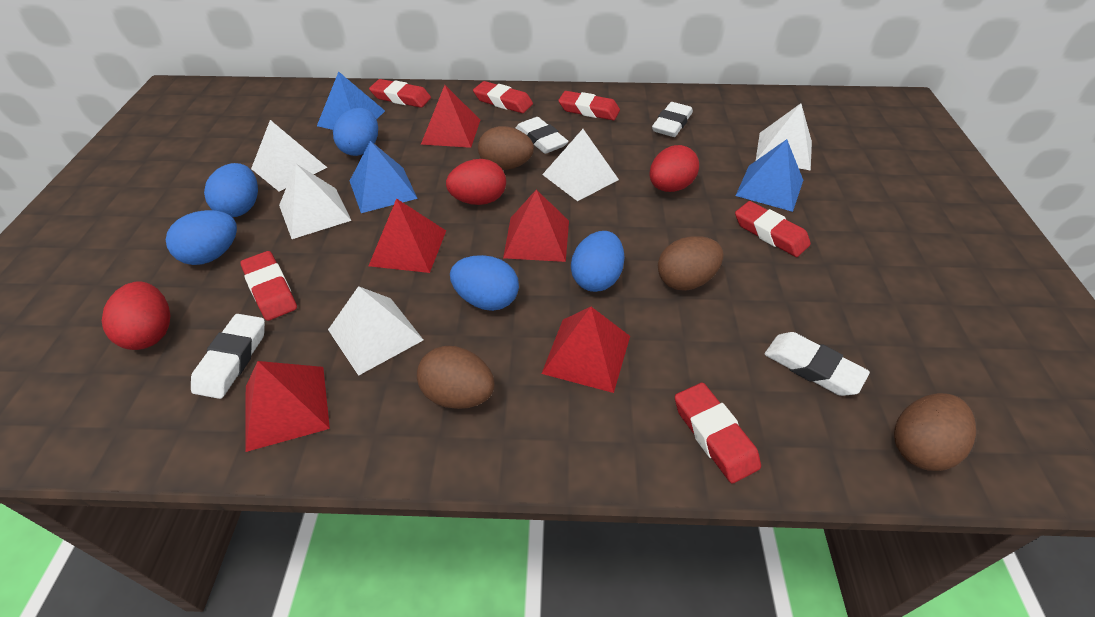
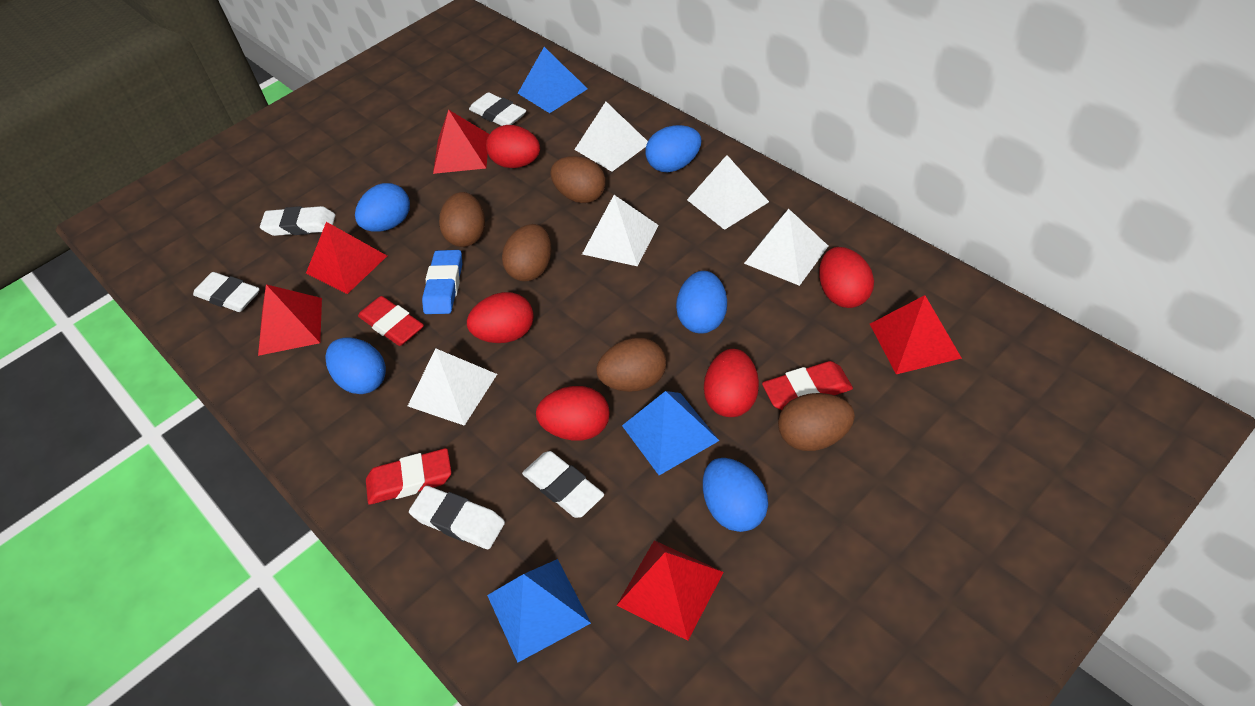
blue eraser: 0 -> 1
brown egg: 4 -> 5
red egg: 3 -> 5
red eraser: 6 -> 3
white eraser: 4 -> 5

